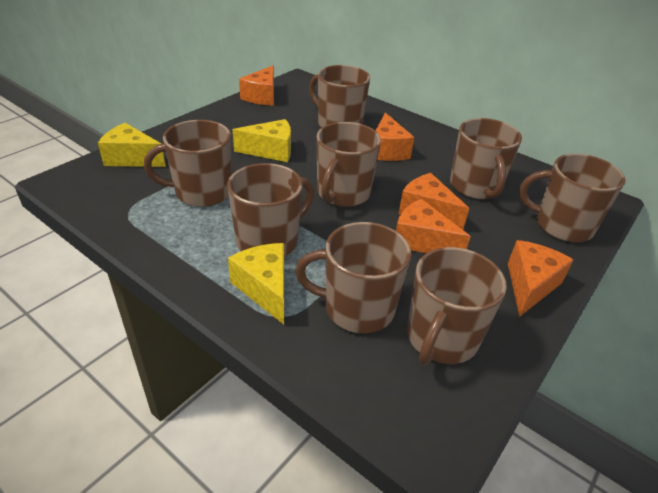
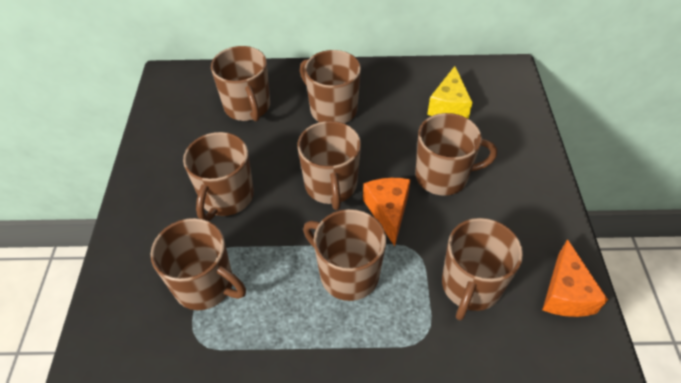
orange cheese: 5 -> 2
yellow cheese: 3 -> 1

